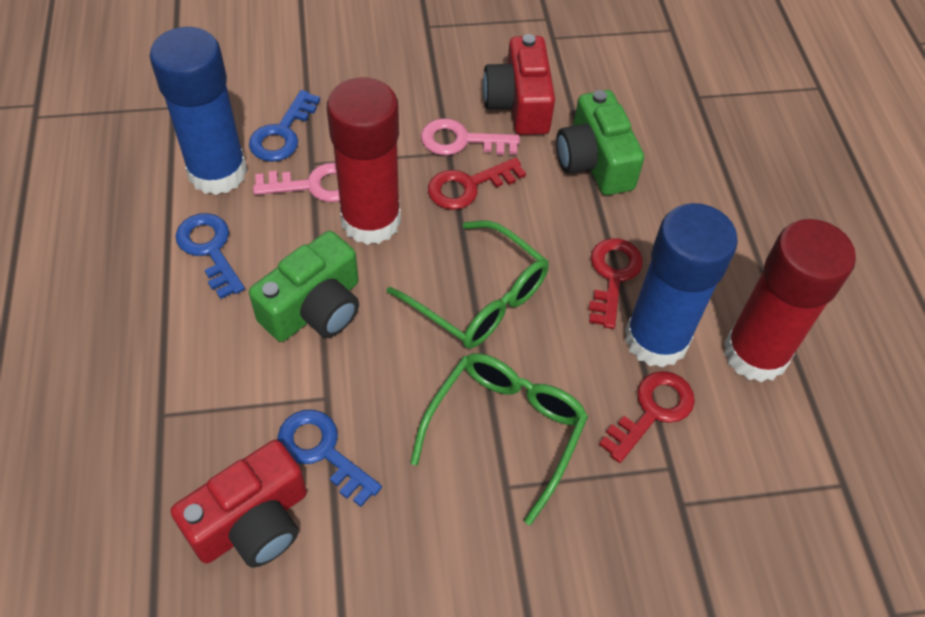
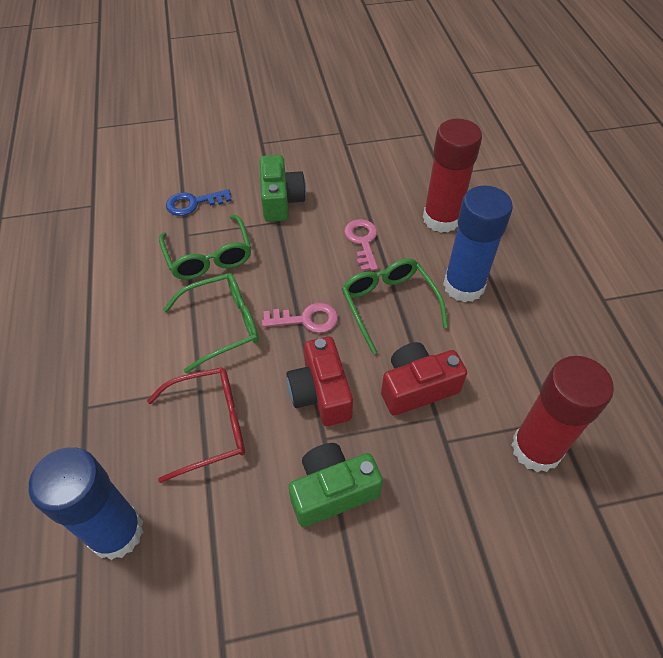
blue key: 3 -> 1
green glasses: 2 -> 3
red glasses: 0 -> 1
red key: 3 -> 0

